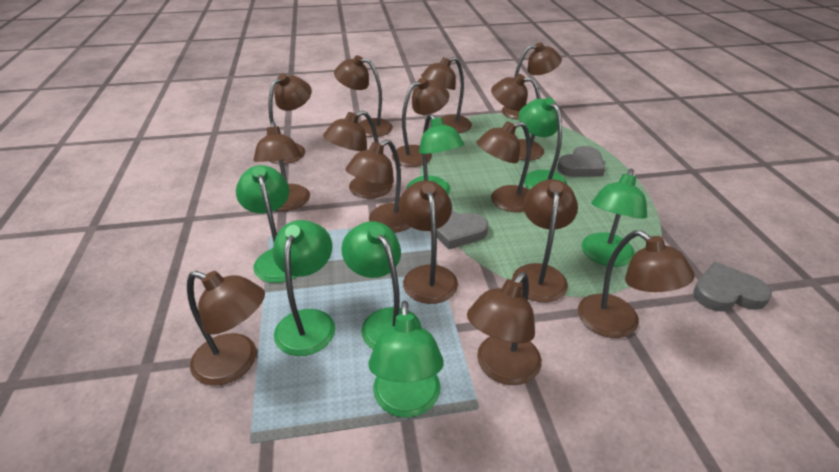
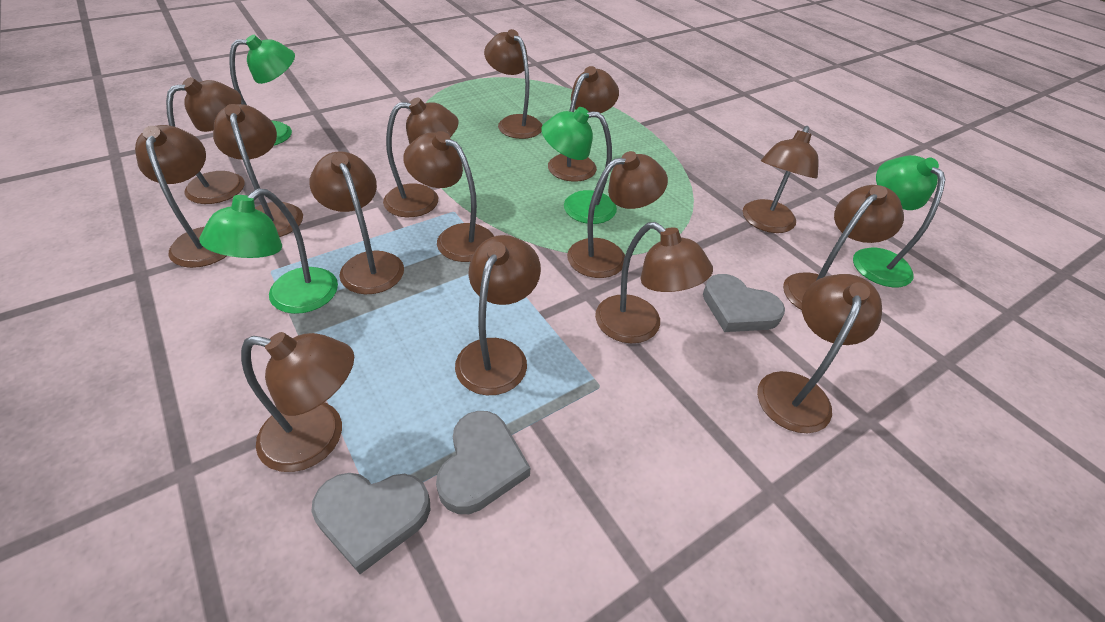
green lamp: 7 -> 4

